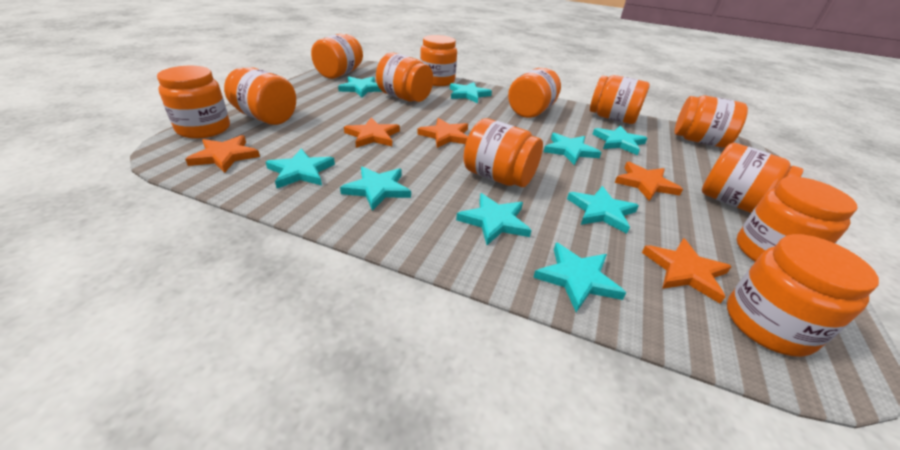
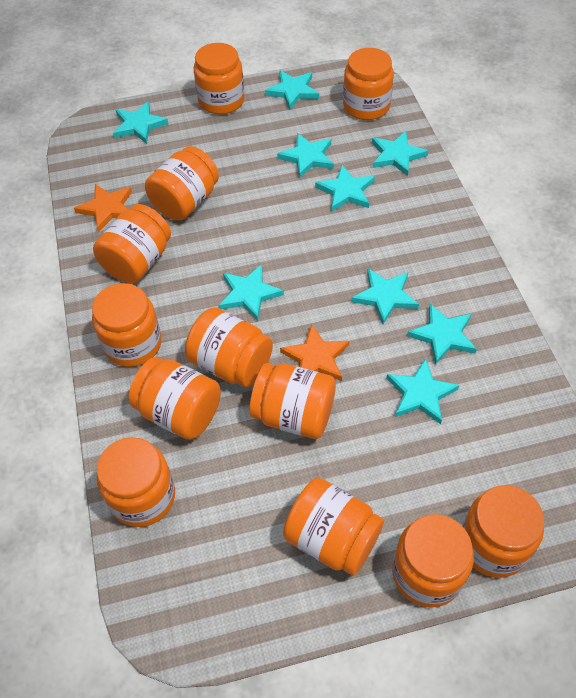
orange star: 5 -> 2

